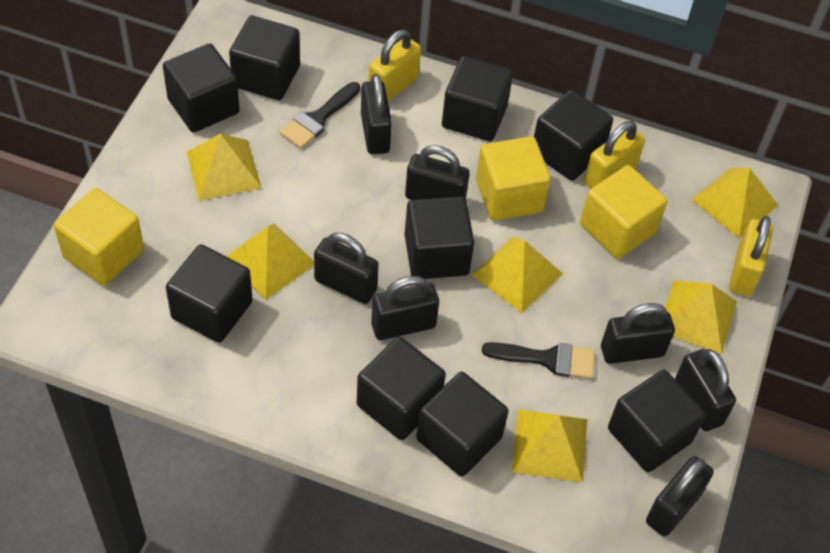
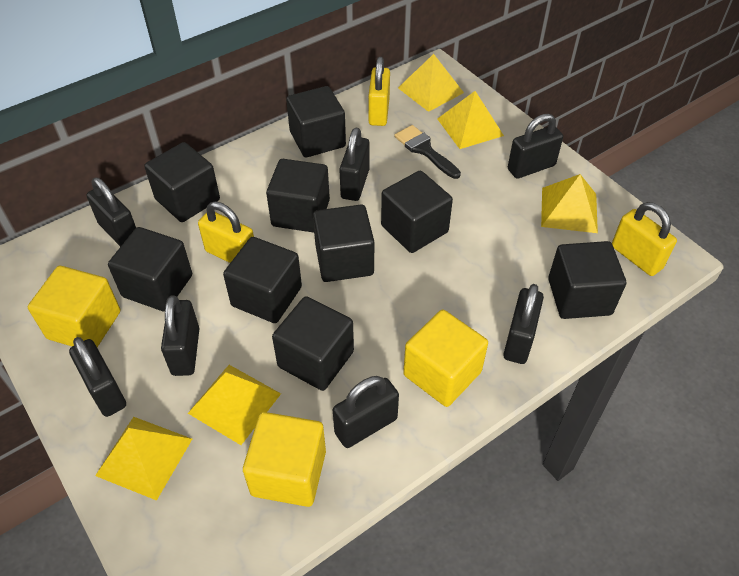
black brush: 2 -> 1
yellow pyramid: 6 -> 5

